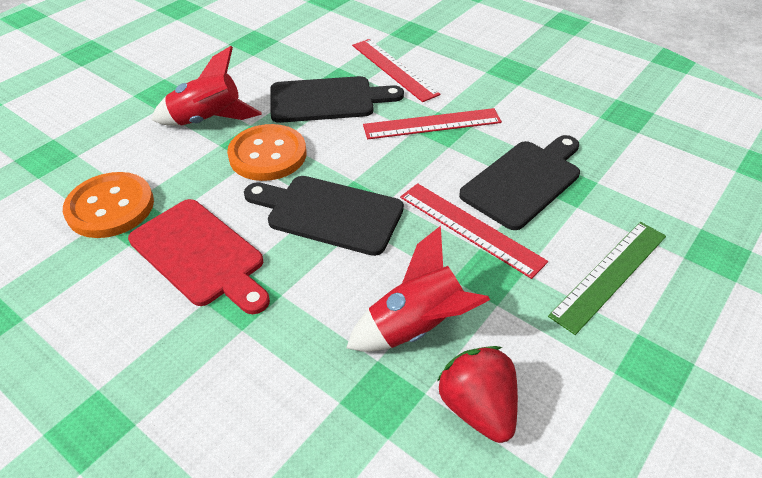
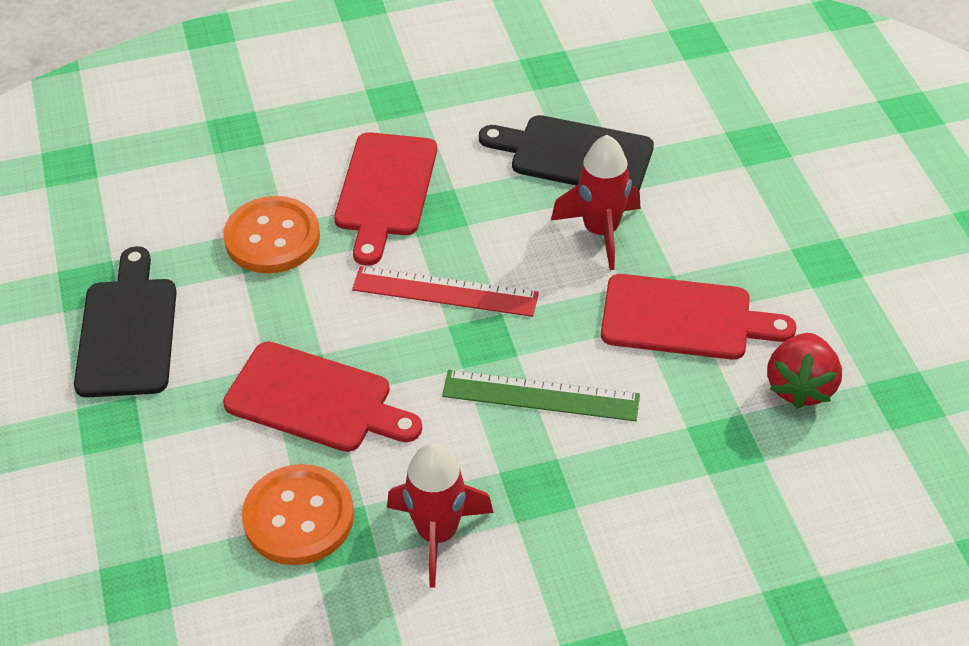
black cutting board: 3 -> 2
red cutting board: 1 -> 3
red ruler: 3 -> 1

